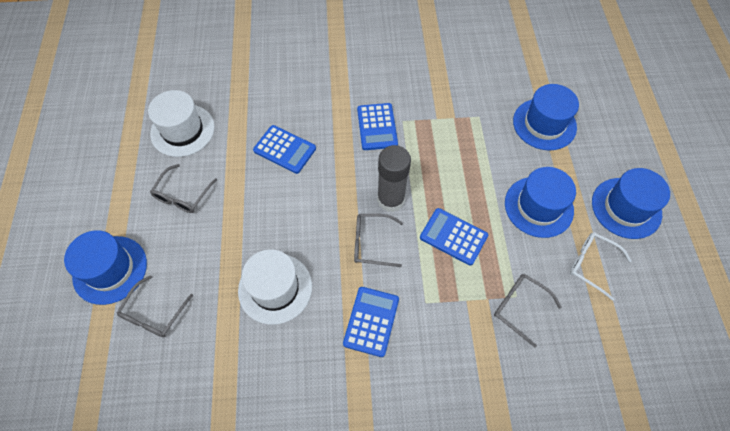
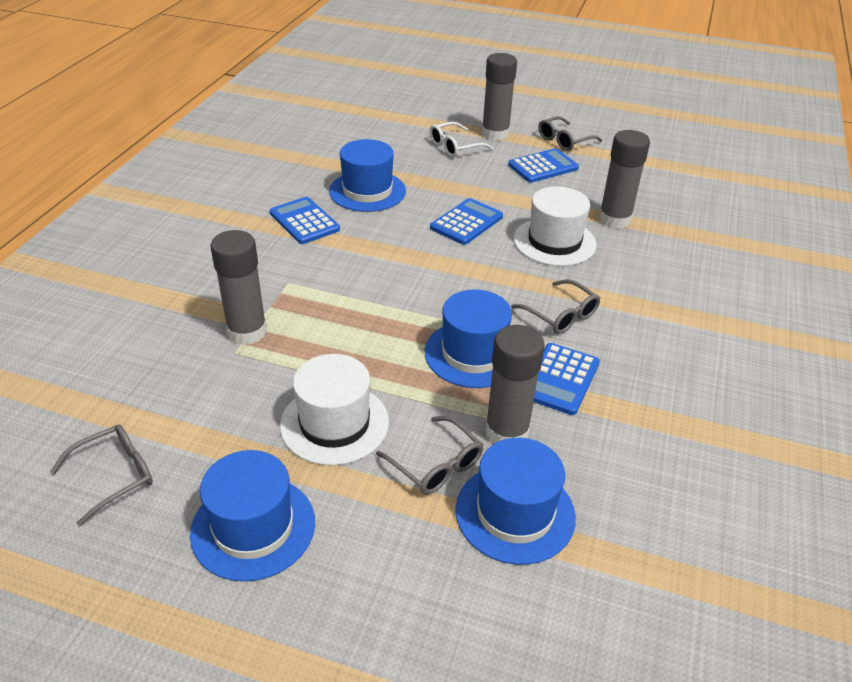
grey glue stick: 1 -> 4

